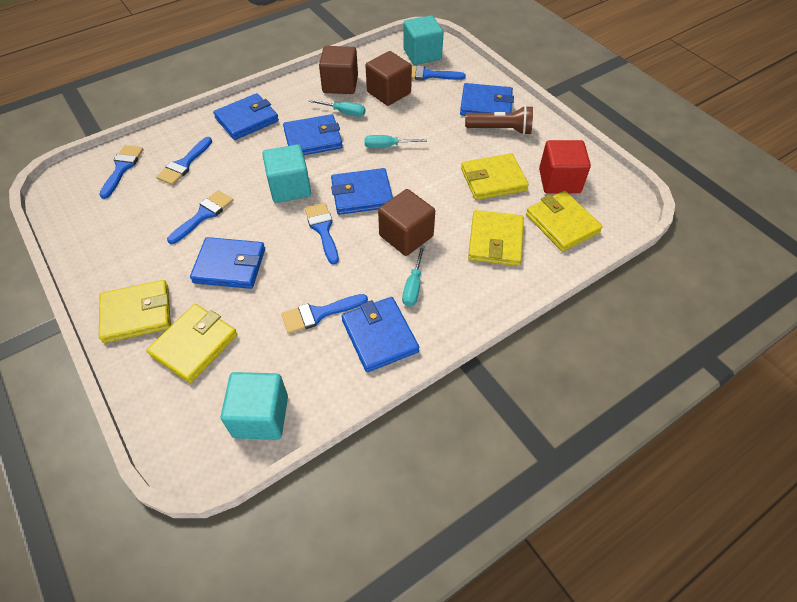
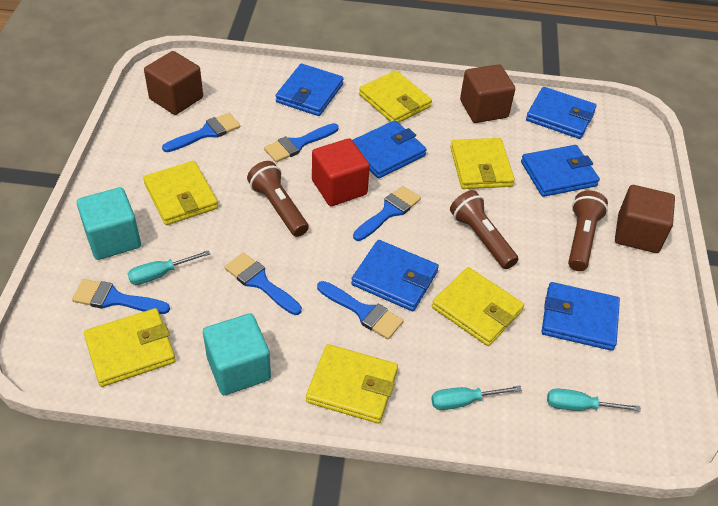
brown flashlight: 1 -> 3
turquoise cube: 3 -> 2
yellow wallet: 5 -> 6

